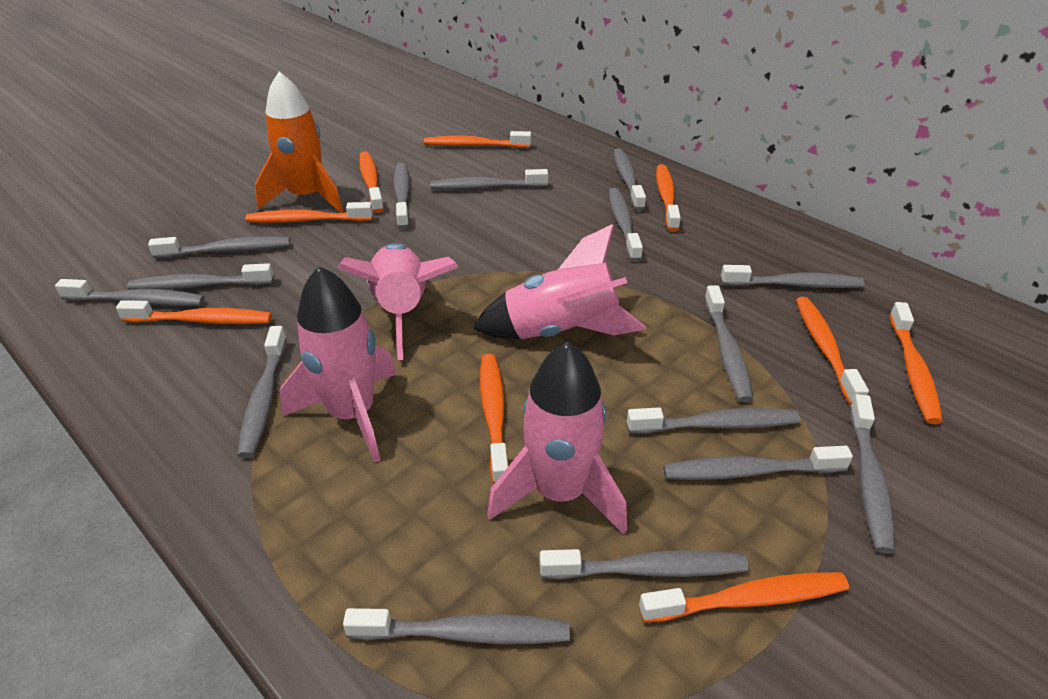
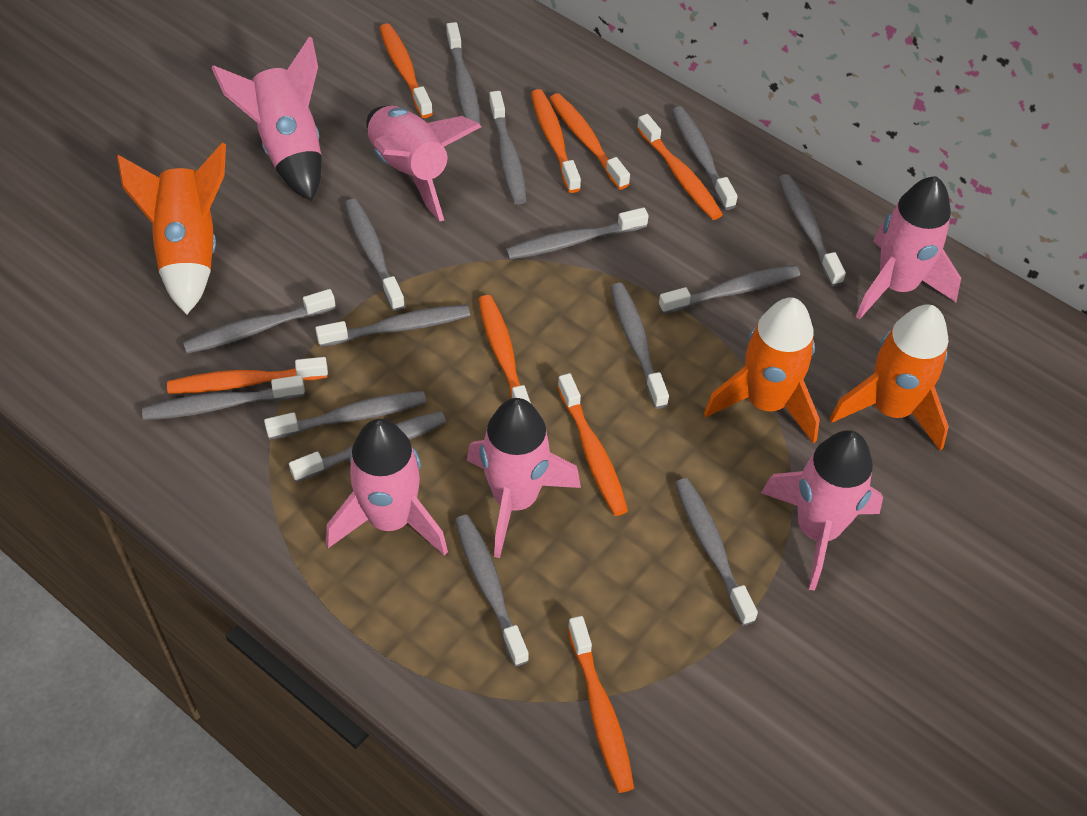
orange rocket: 1 -> 3
orange toothbrush: 9 -> 8
pink rocket: 4 -> 6

